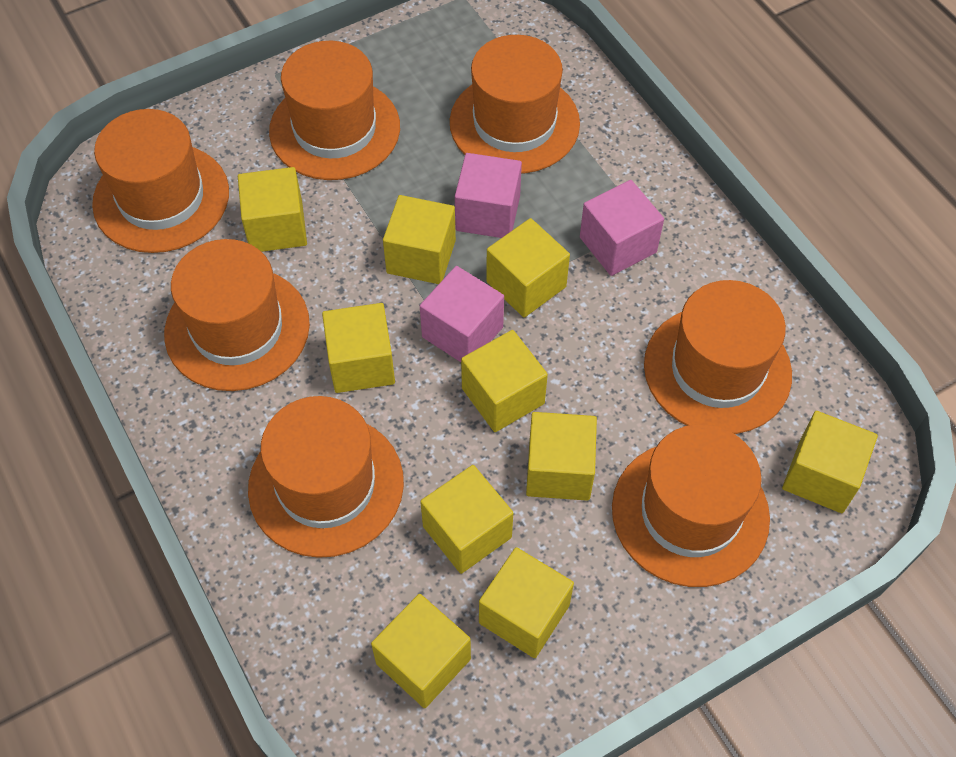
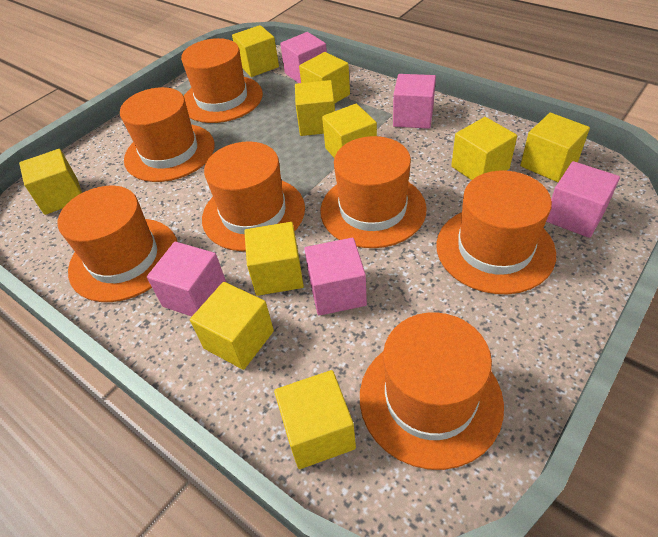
pink cube: 3 -> 5

